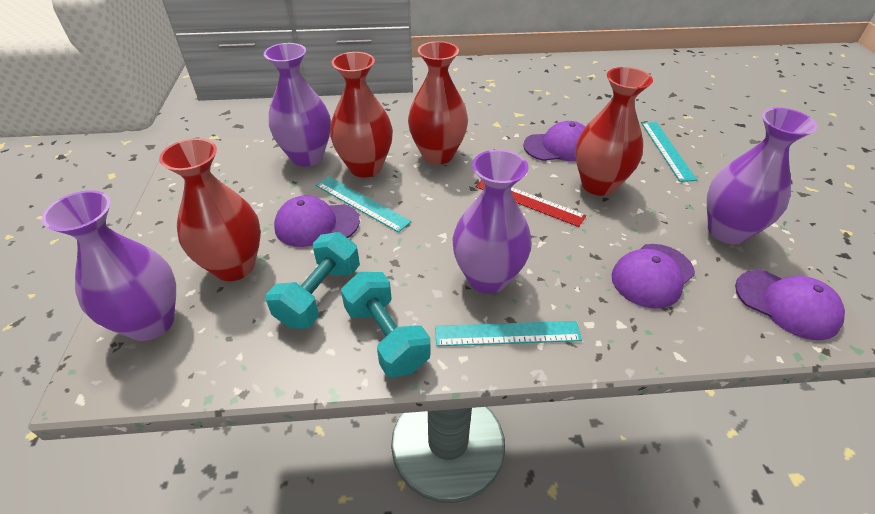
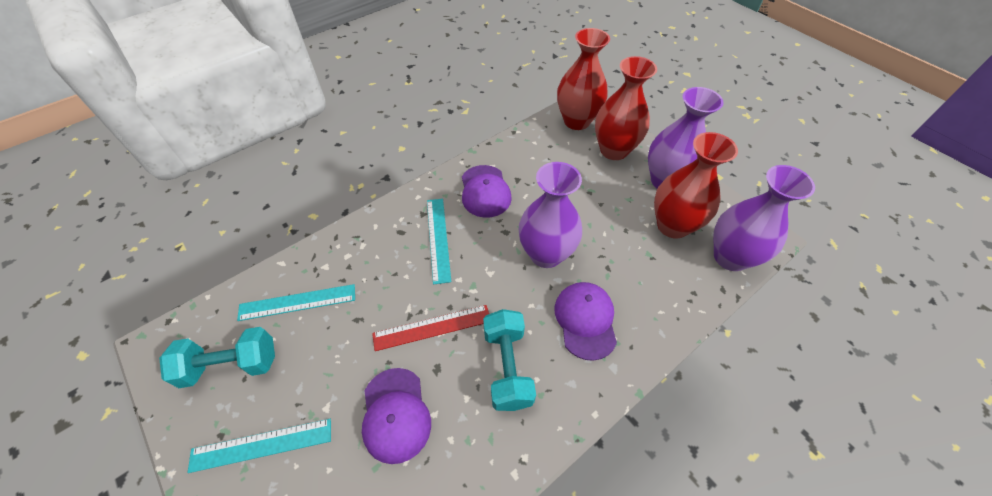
purple cap: 4 -> 3
purple vase: 4 -> 3
red vase: 4 -> 3

